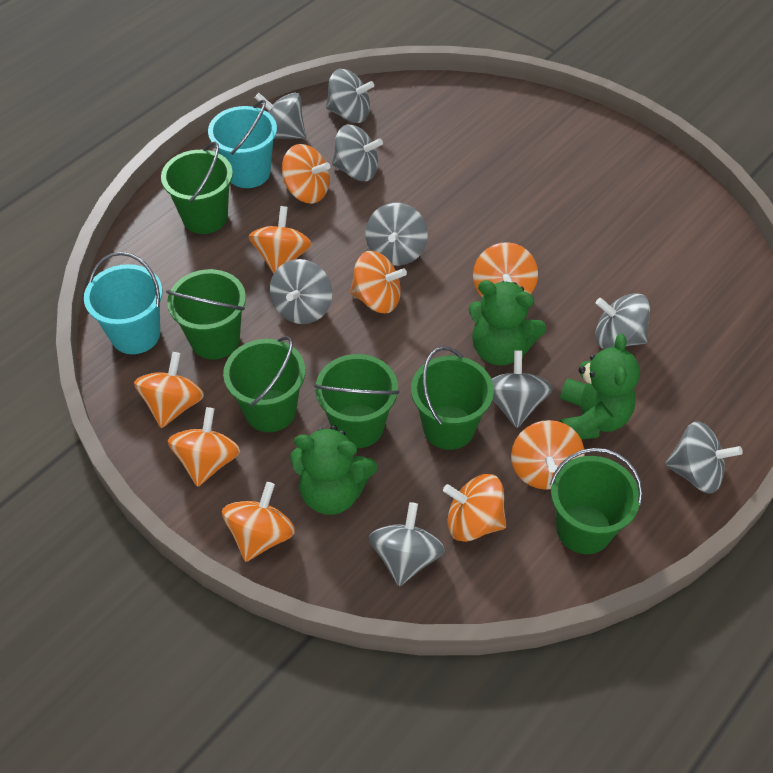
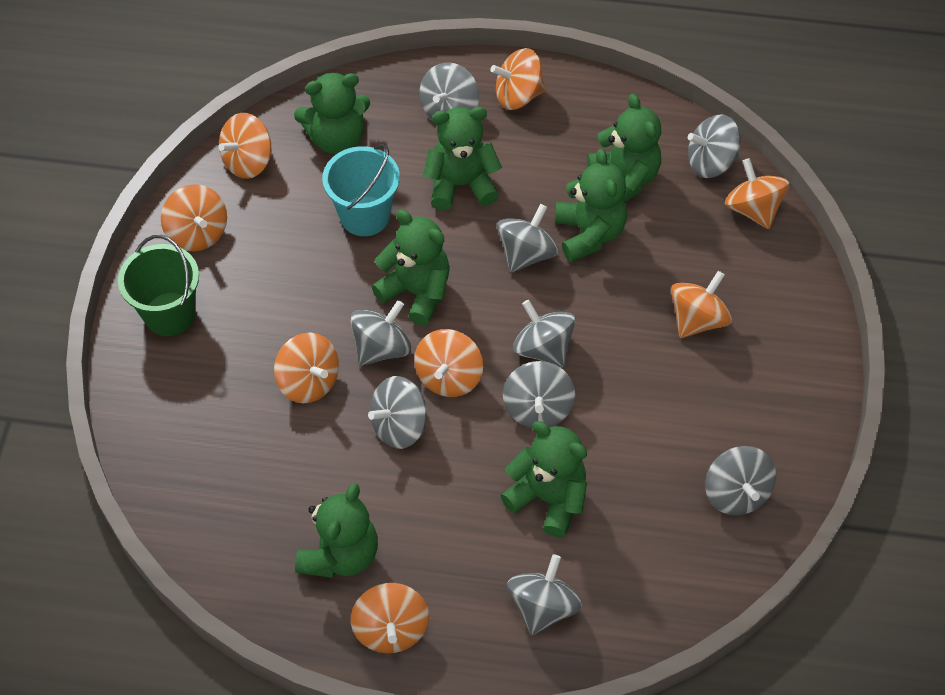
green bucket: 6 -> 1
green teddy bear: 3 -> 7
orange spinning top: 9 -> 8
turquoise bucket: 2 -> 1

